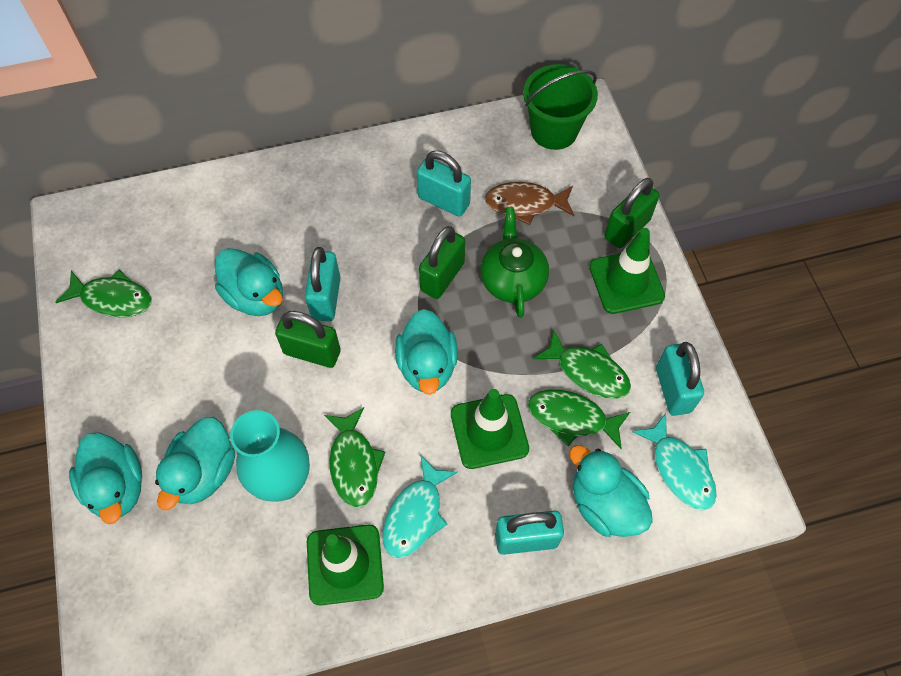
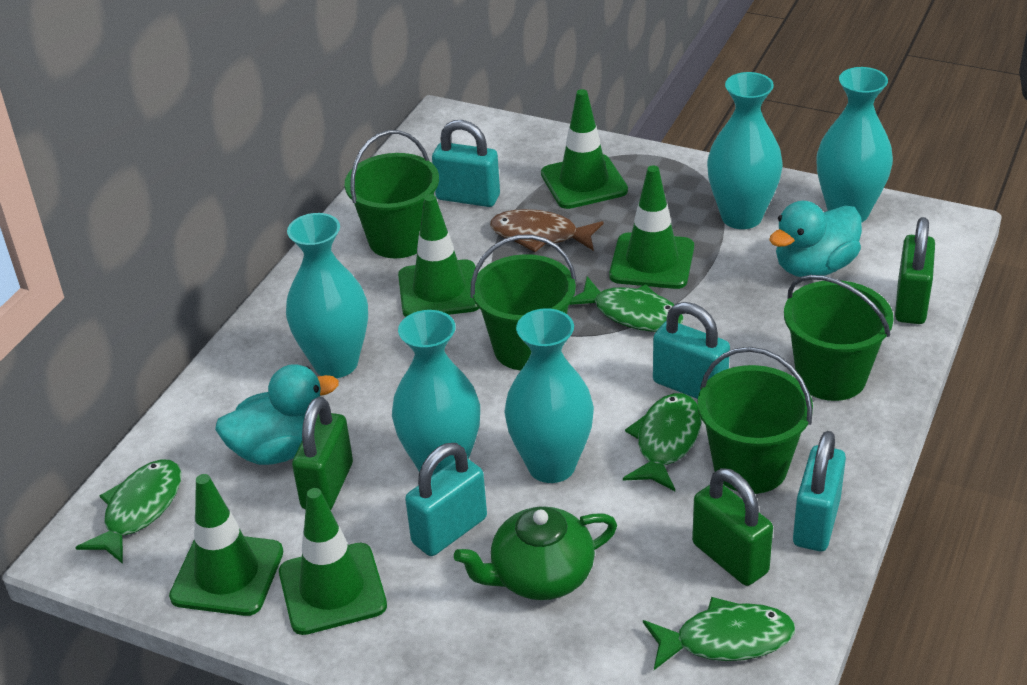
green bucket: 1 -> 4
green traffic cone: 3 -> 5
turquoise duck: 5 -> 2
turquoise fish: 2 -> 0
turquoise vase: 1 -> 5

